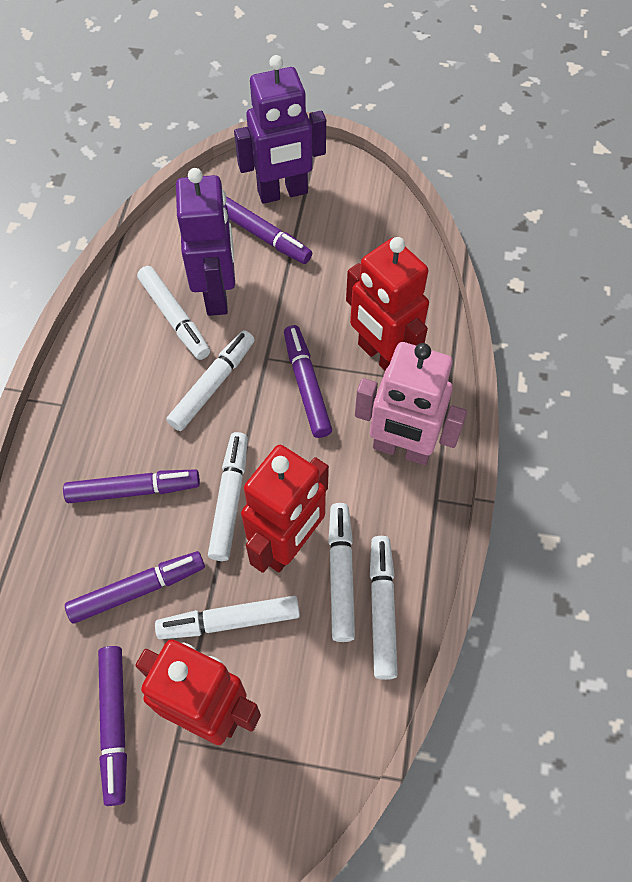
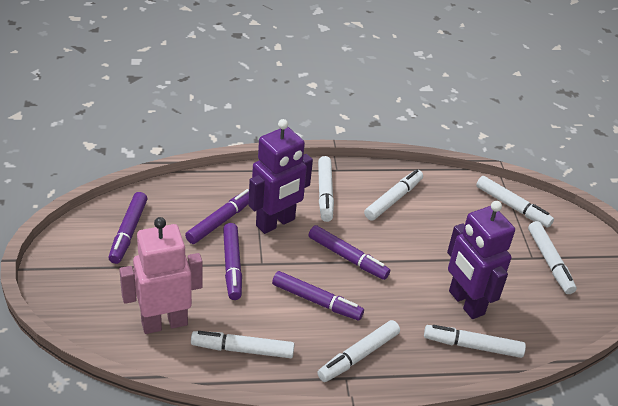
red robot: 3 -> 0
white marker: 6 -> 7

